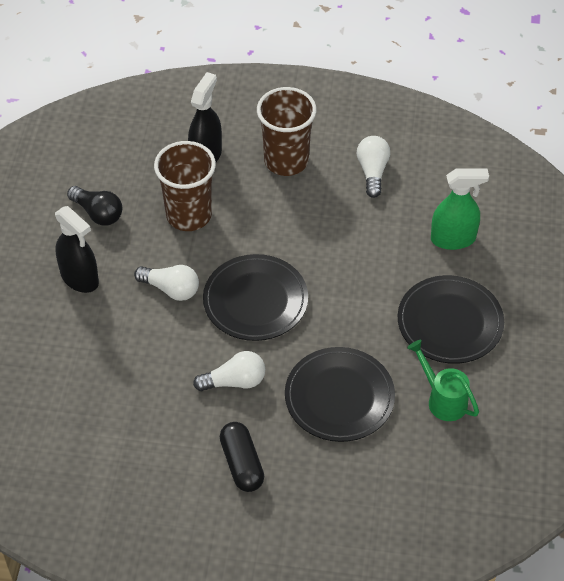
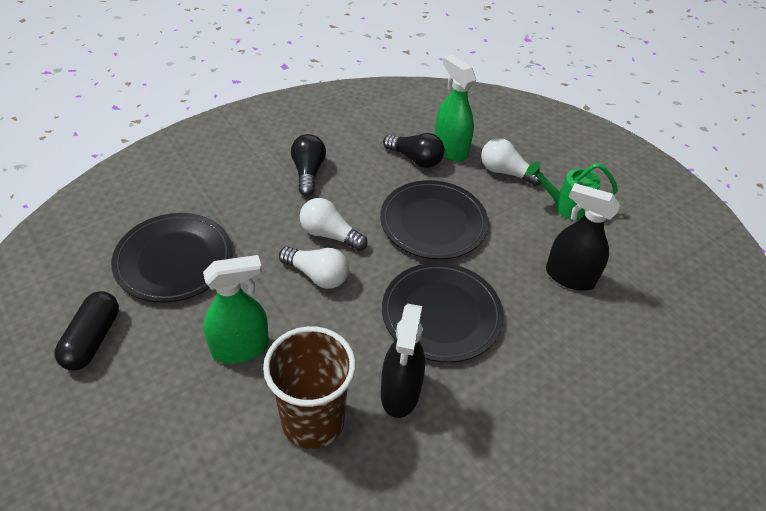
black light bulb: 1 -> 2
brown cup: 2 -> 1
green spray bottle: 1 -> 2

